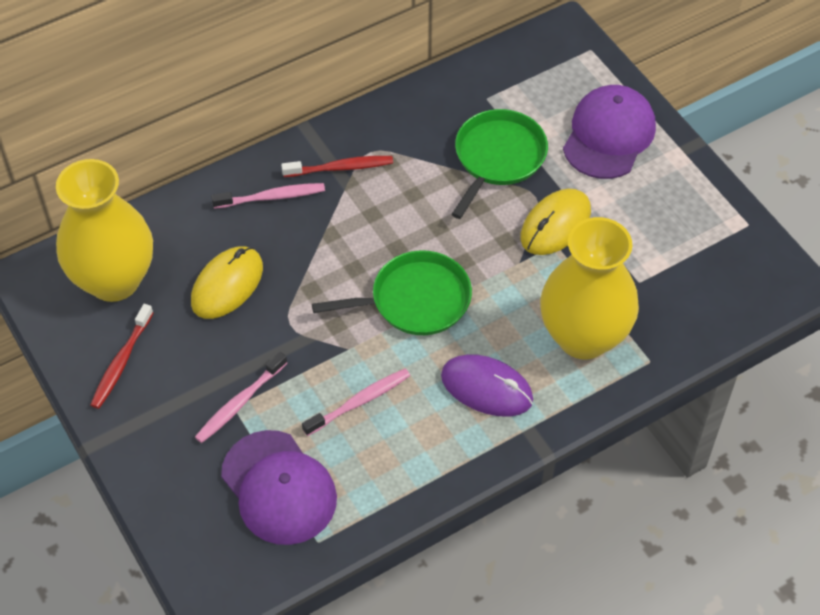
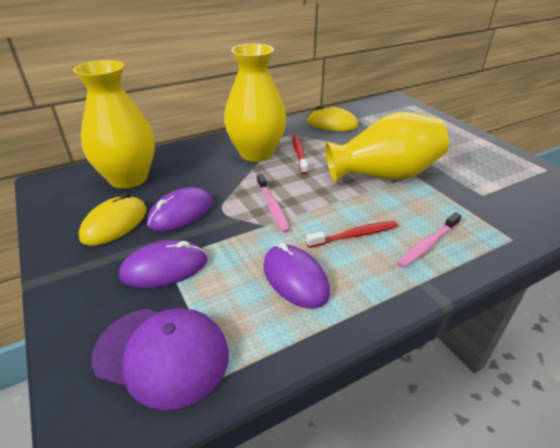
green pan: 2 -> 0
pink toothbrush: 3 -> 2
purple cap: 2 -> 1
purple mouse: 1 -> 3
yellow vase: 2 -> 3

